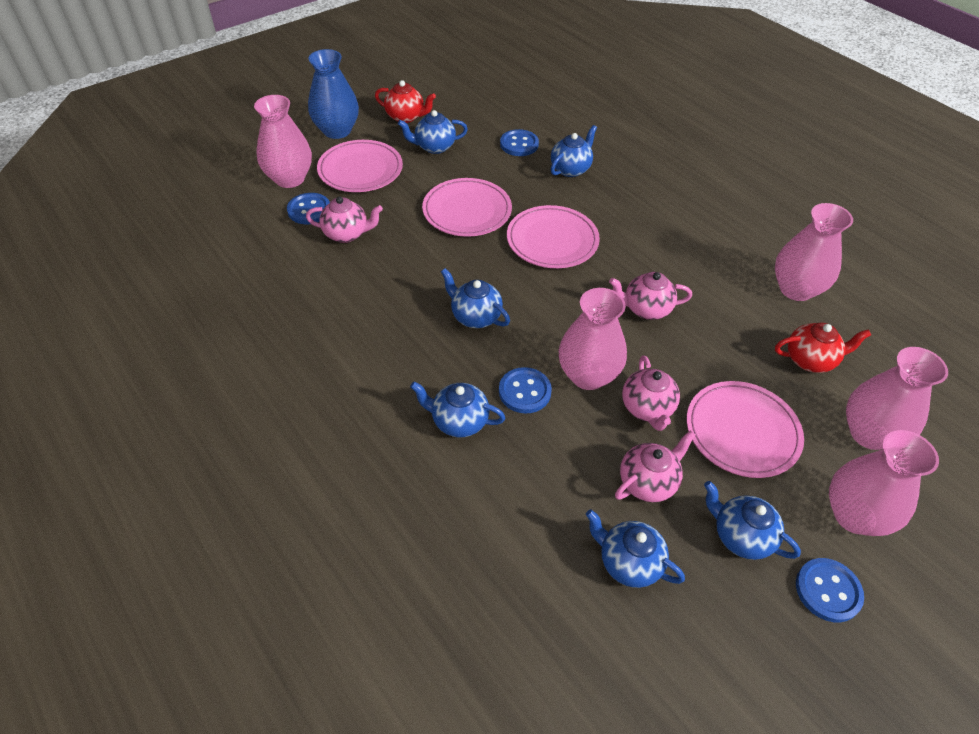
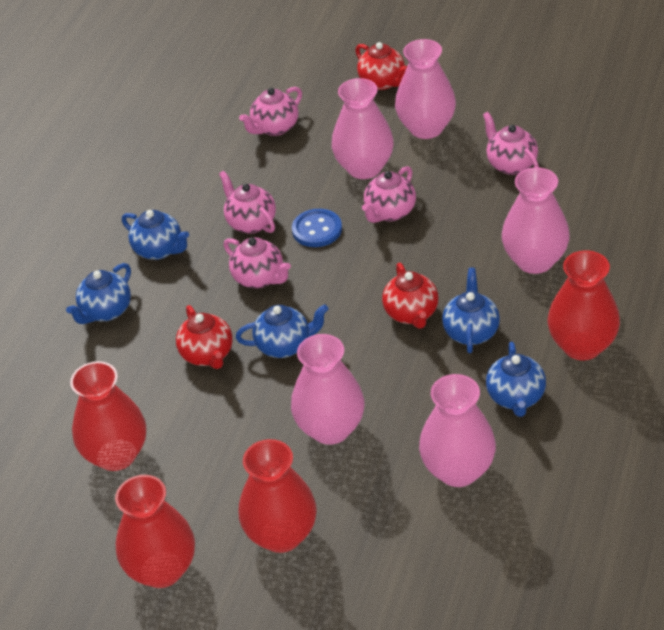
blue button: 4 -> 1
blue teapot: 6 -> 5
blue vase: 1 -> 0
pink plate: 4 -> 0
pink teapot: 4 -> 5
red teapot: 2 -> 3
red vase: 0 -> 4

